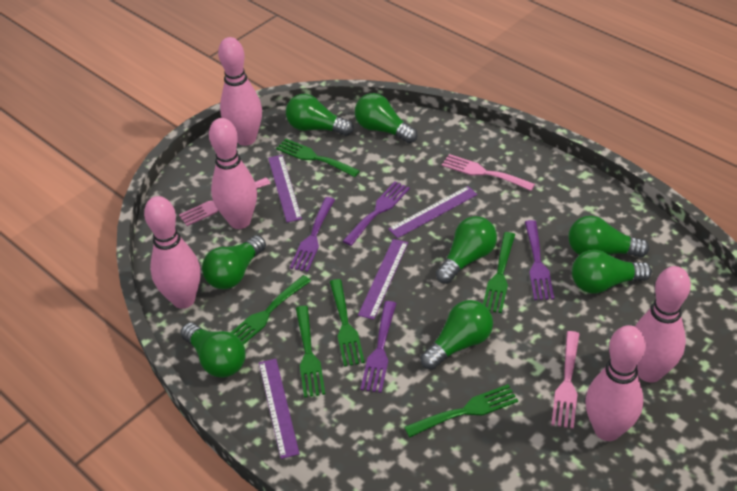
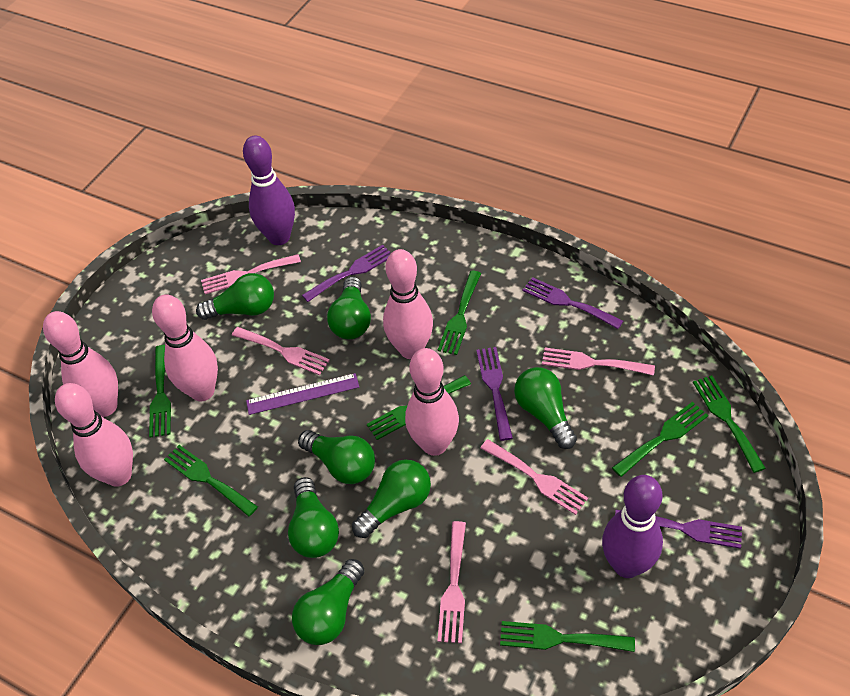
green fork: 6 -> 7
green light bulb: 8 -> 7
pink fork: 3 -> 5
purple bowling pin: 0 -> 2
purple ruler: 4 -> 1

